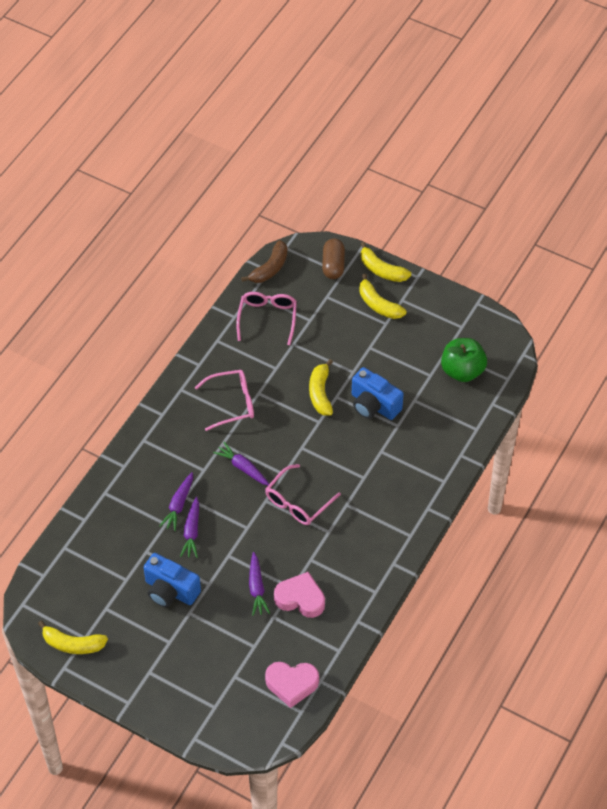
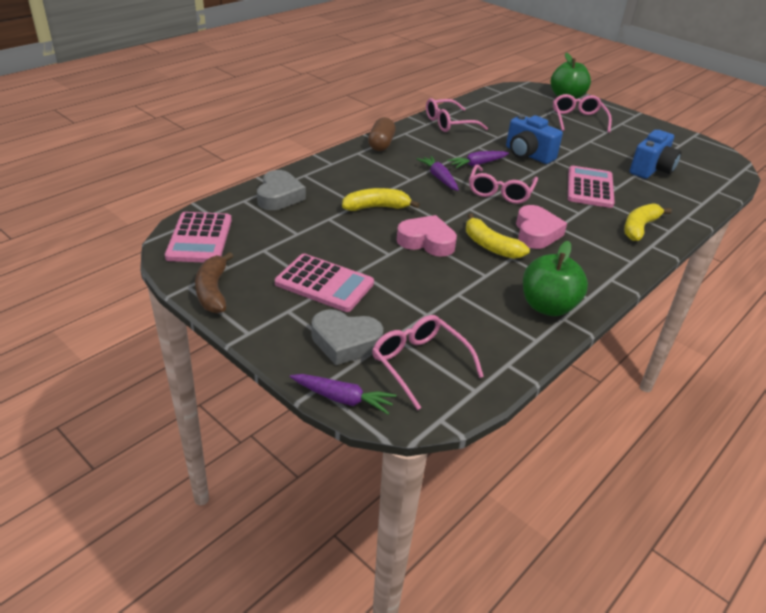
green apple: 1 -> 2
grey heart: 0 -> 2
pink calculator: 0 -> 3
pink glasses: 3 -> 4
purple carrot: 4 -> 3
yellow banana: 4 -> 3

